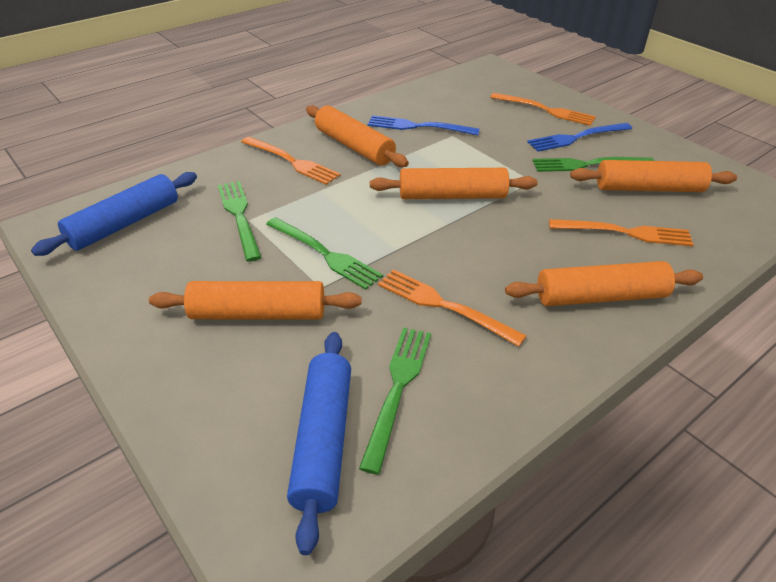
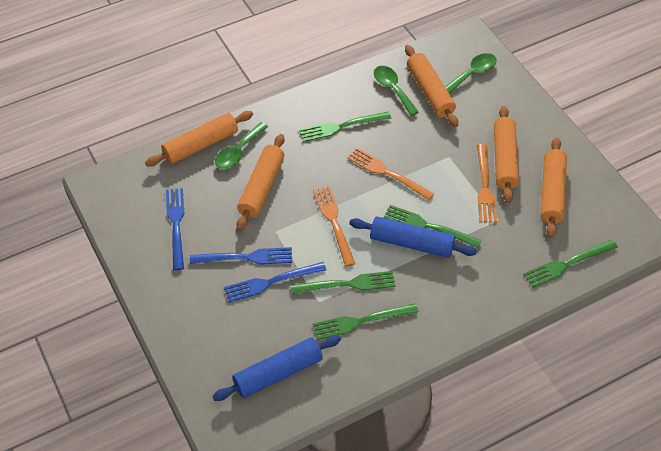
blue fork: 2 -> 3
green fork: 4 -> 5
green spoon: 0 -> 3
orange fork: 4 -> 3

